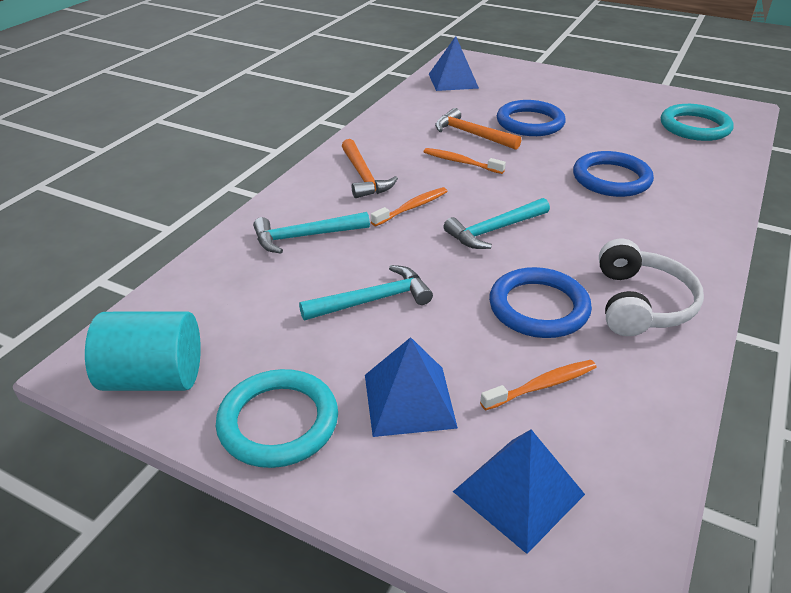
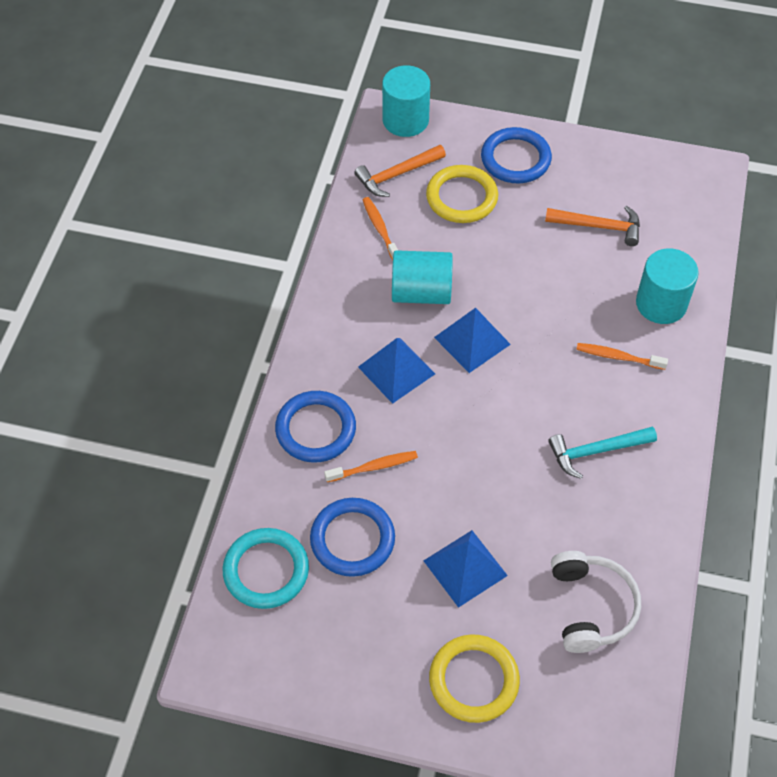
turquoise cylinder: 1 -> 3
turquoise hammer: 3 -> 1
turquoise ring: 2 -> 1
yellow ring: 0 -> 2

